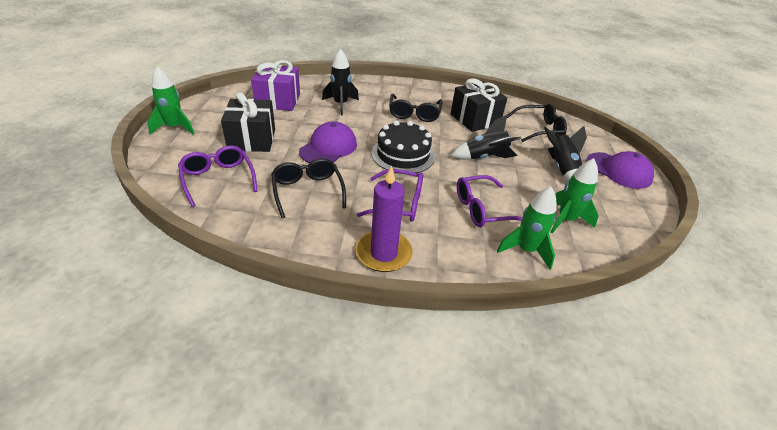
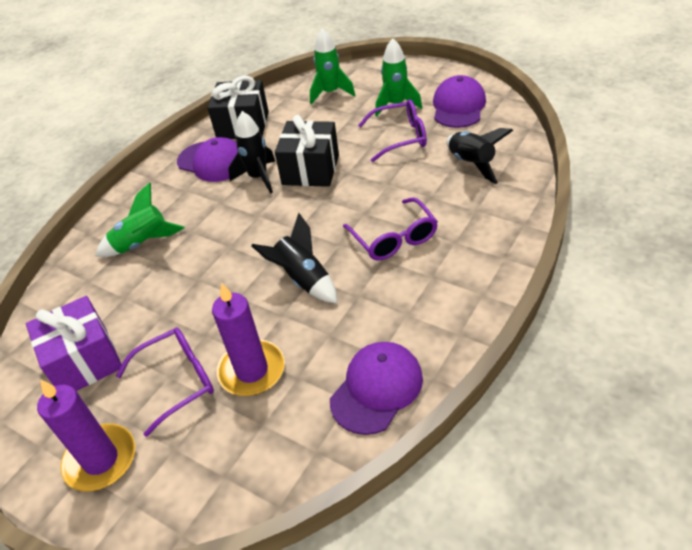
black cake: 1 -> 0
black glasses: 3 -> 0
purple candle: 1 -> 2
purple cap: 2 -> 3

